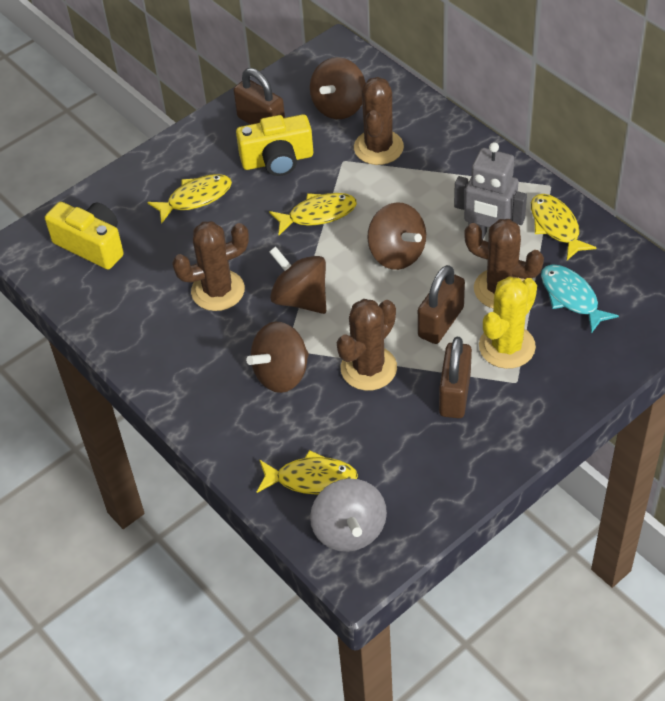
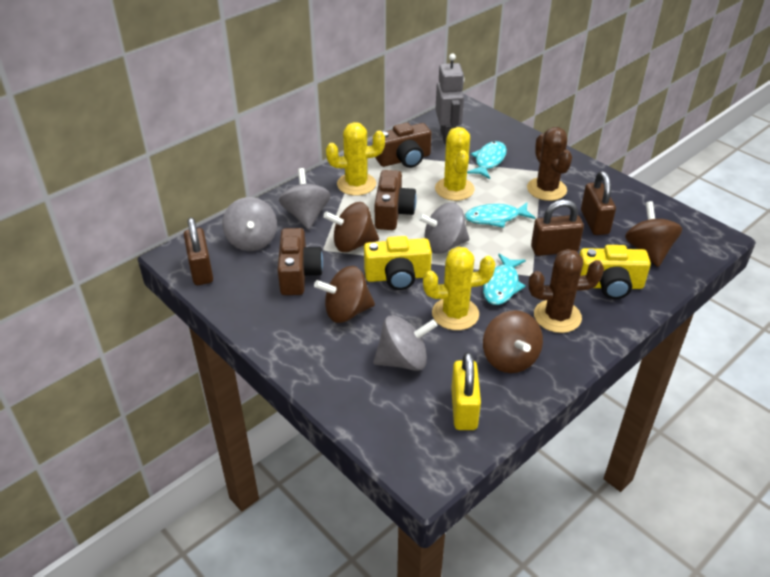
brown cactus: 4 -> 2
brown camera: 0 -> 3
grey spinning top: 1 -> 4
turquoise fish: 1 -> 3
yellow cactus: 1 -> 3
yellow fish: 4 -> 0
yellow padlock: 0 -> 1

